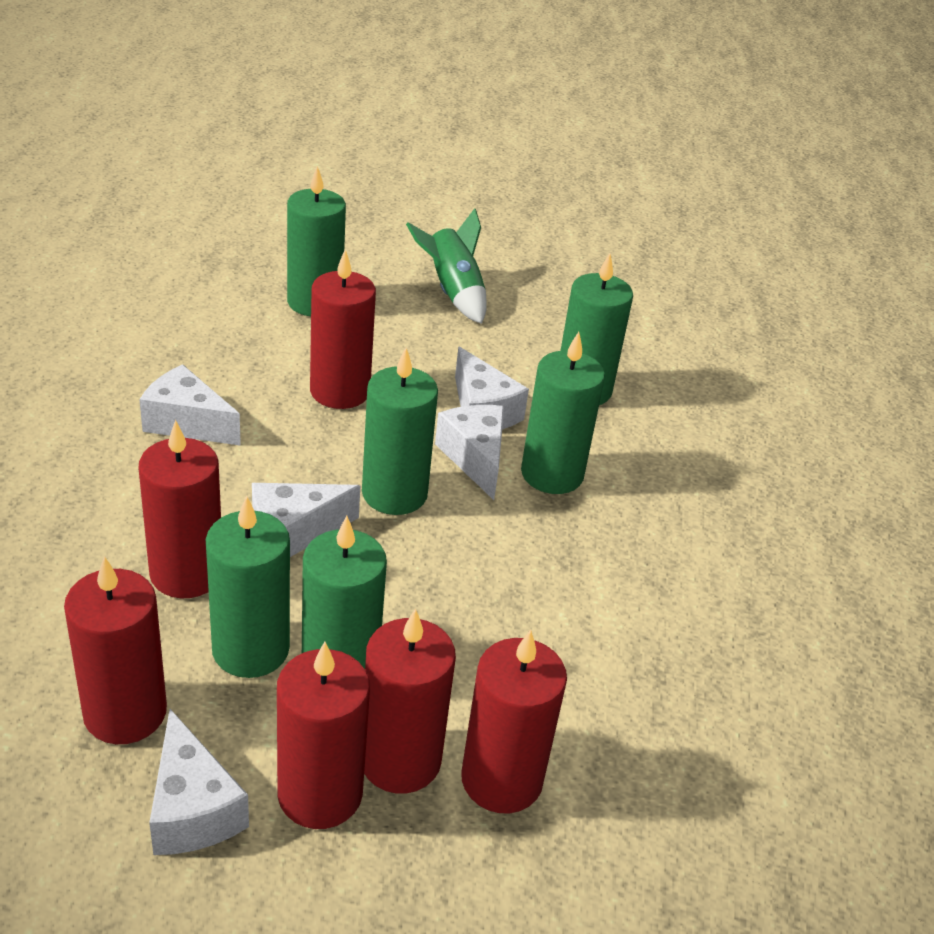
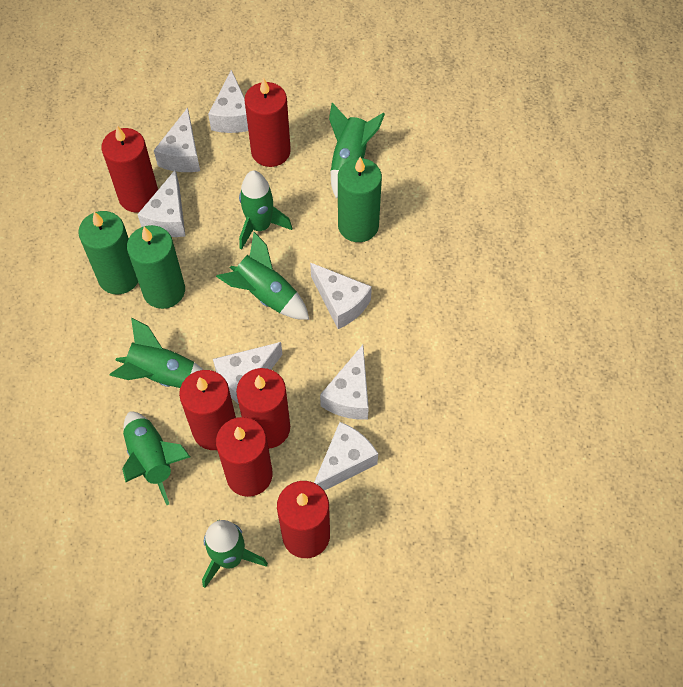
green candle: 6 -> 3
green rocket: 1 -> 6
white cheese: 5 -> 7

